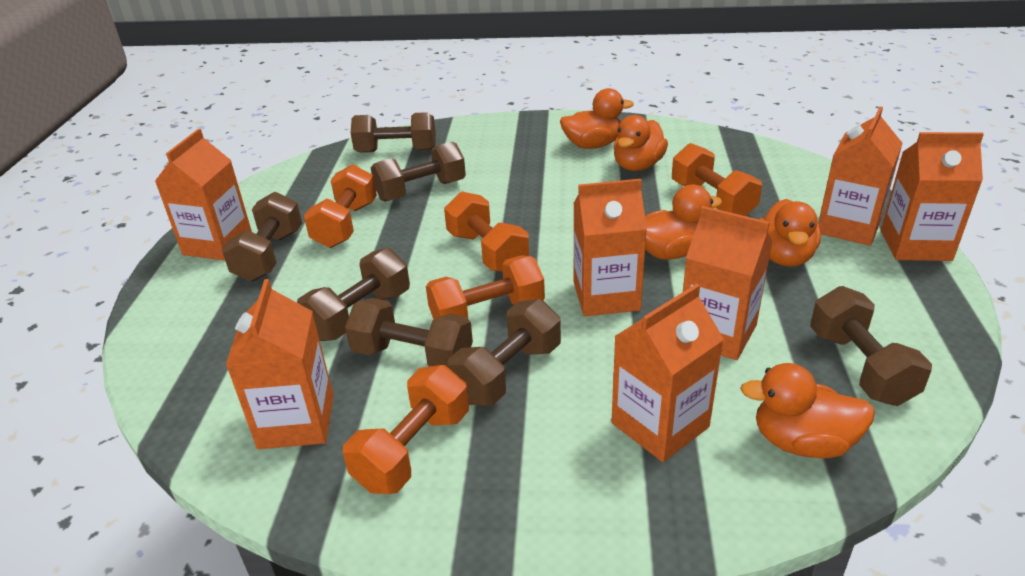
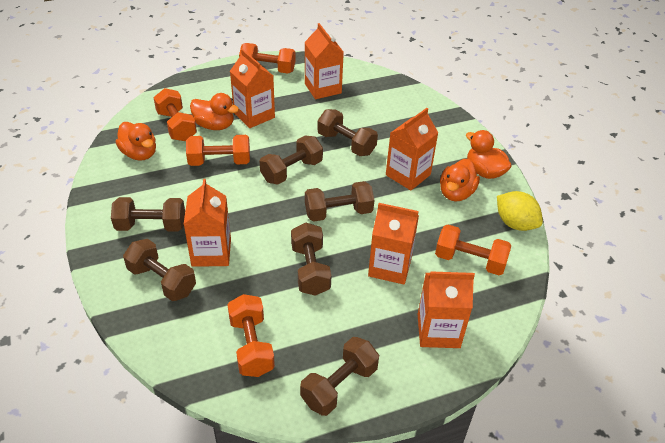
orange carton: 7 -> 6
orange duck: 5 -> 4
yellow lemon: 0 -> 1

